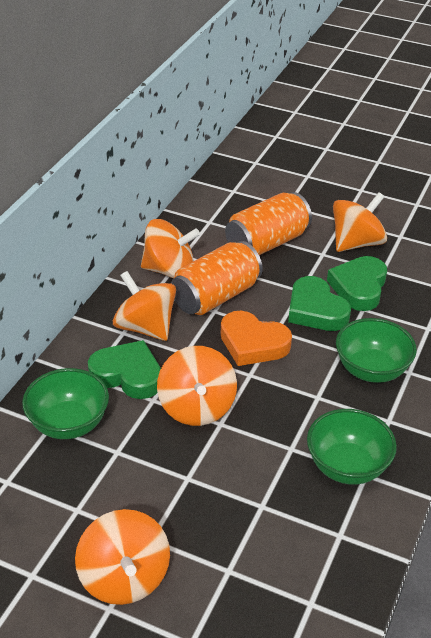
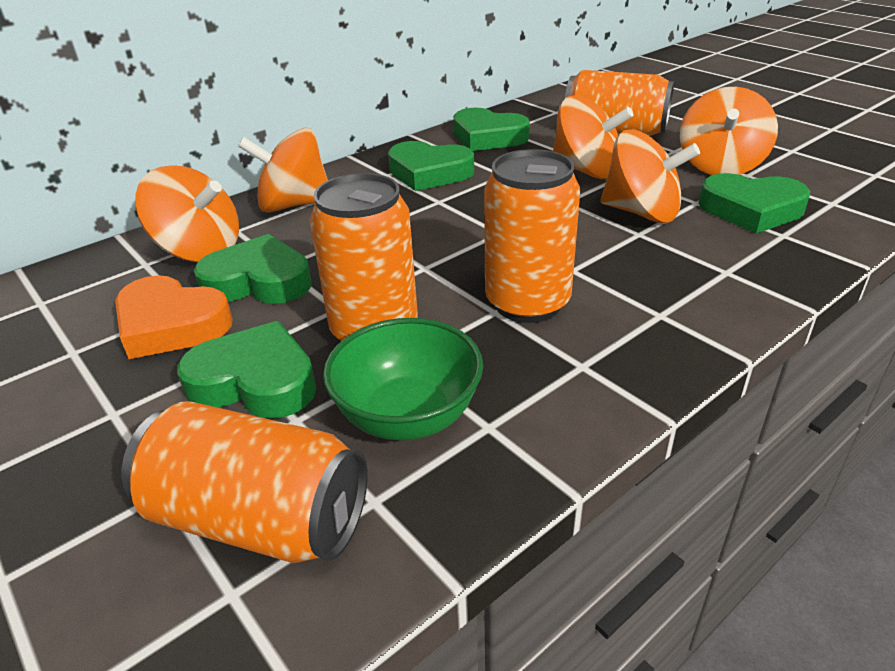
green bowl: 3 -> 1
green heart: 3 -> 5
orange can: 2 -> 4

